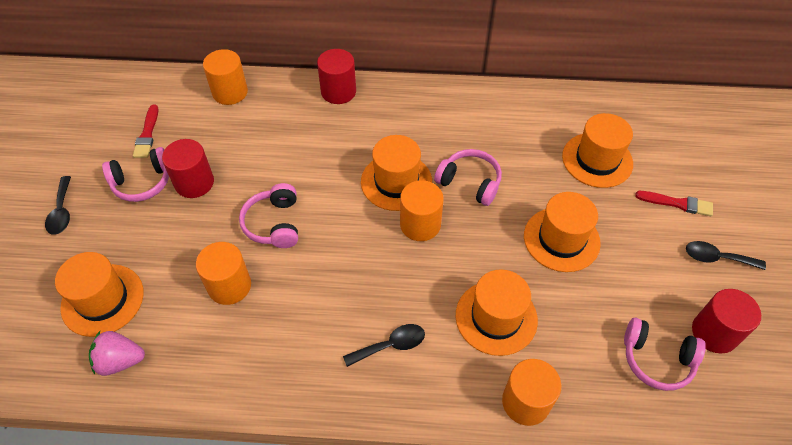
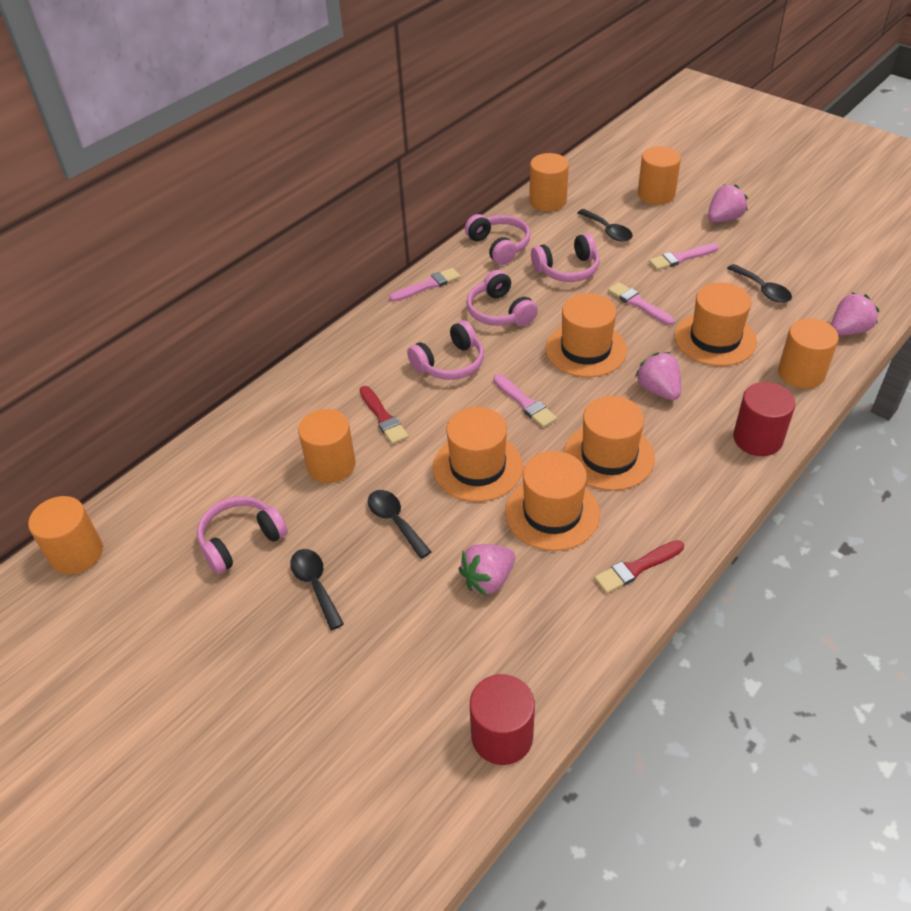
black spoon: 3 -> 4
orange cylinder: 4 -> 5
pink brush: 0 -> 4
pink headphones: 4 -> 5
pink strawberry: 1 -> 4
red cylinder: 3 -> 2

